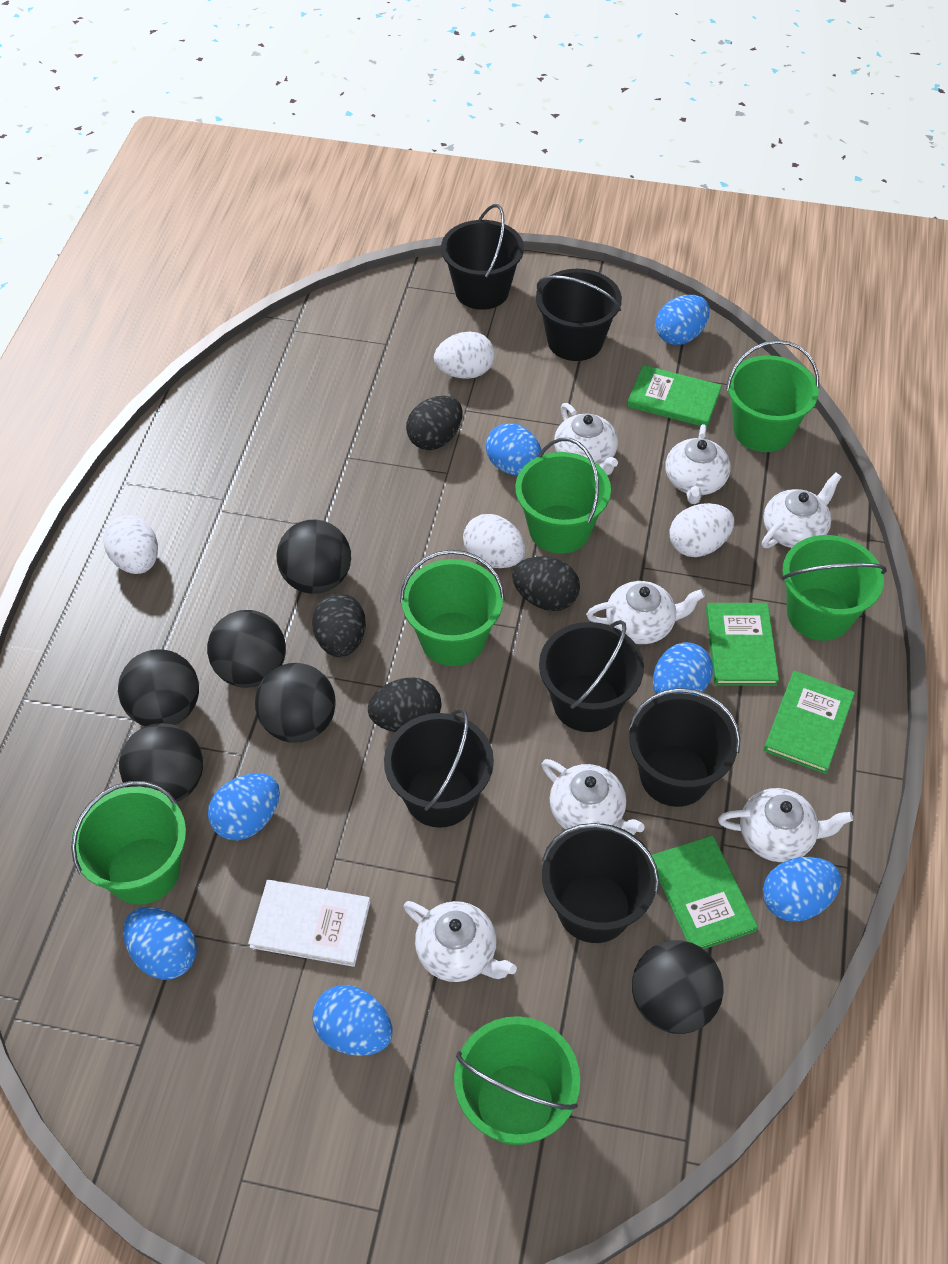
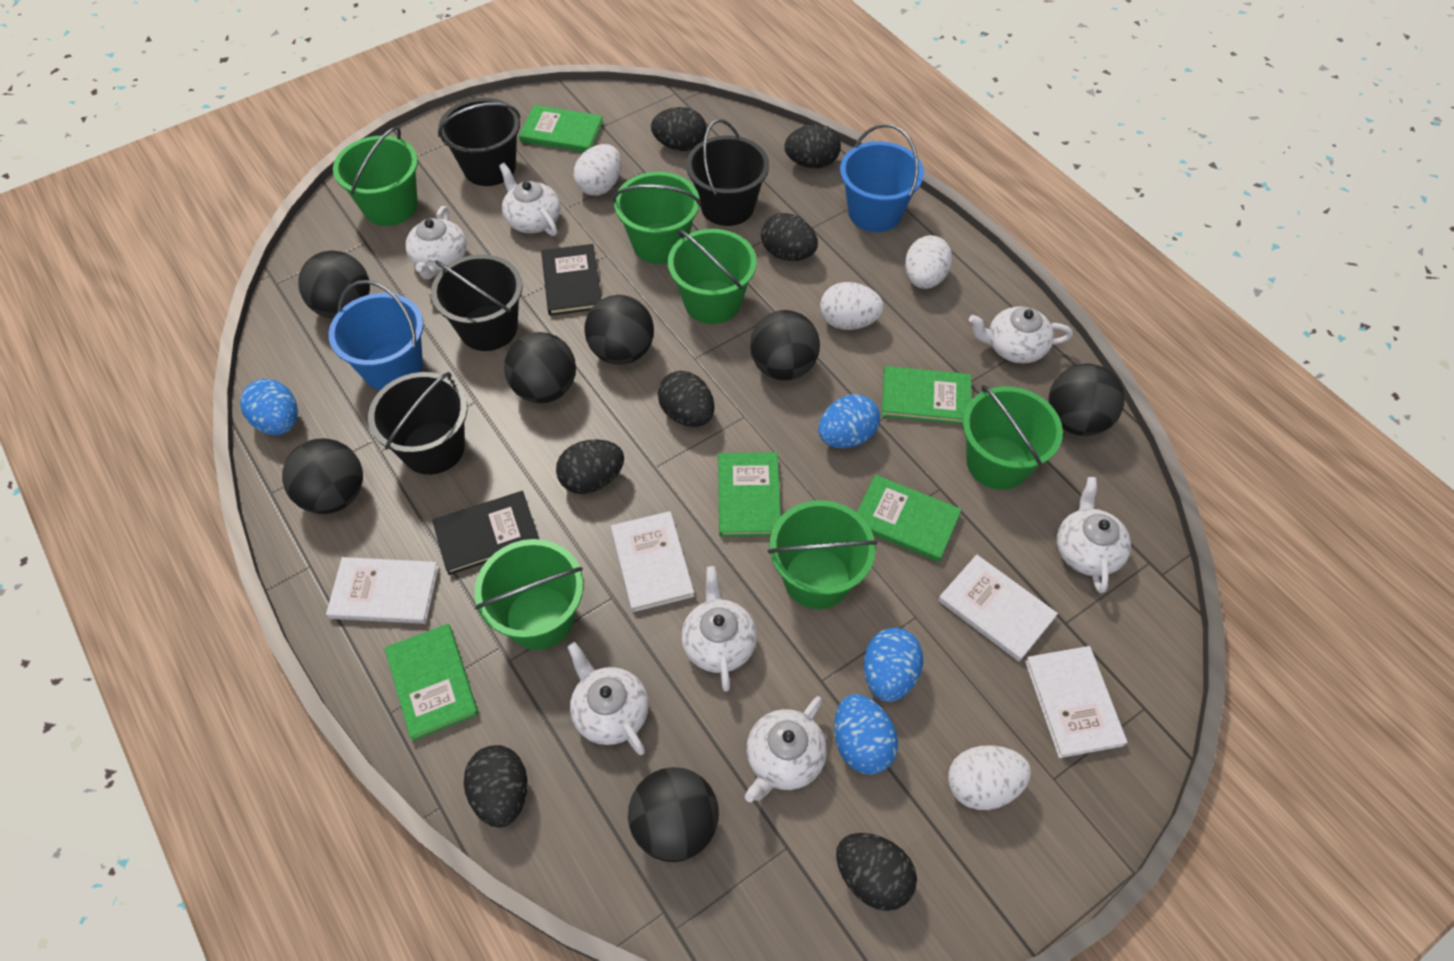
black ball: 6 -> 7
black book: 0 -> 2
black bucket: 6 -> 4
black egg: 4 -> 7
blue bucket: 0 -> 2
blue egg: 7 -> 4
green book: 4 -> 5
white book: 1 -> 4

